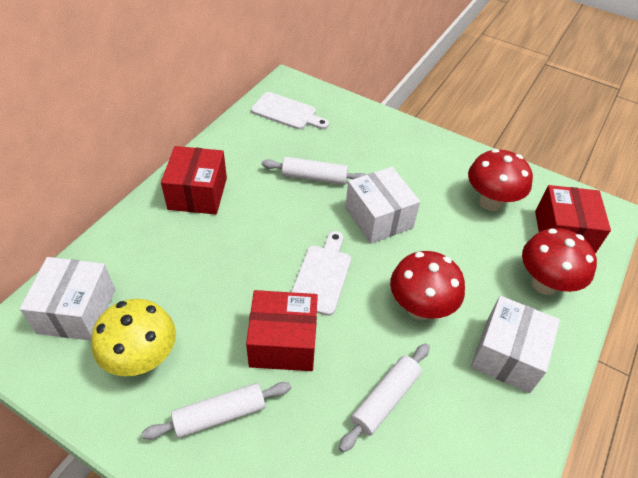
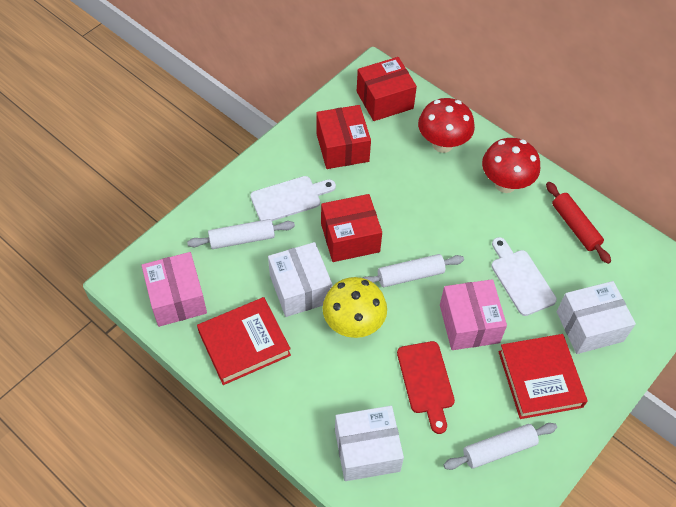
pink box: 0 -> 2
red book: 0 -> 2
red cutting board: 0 -> 1
red mushroom: 3 -> 2
red rolling pin: 0 -> 1

